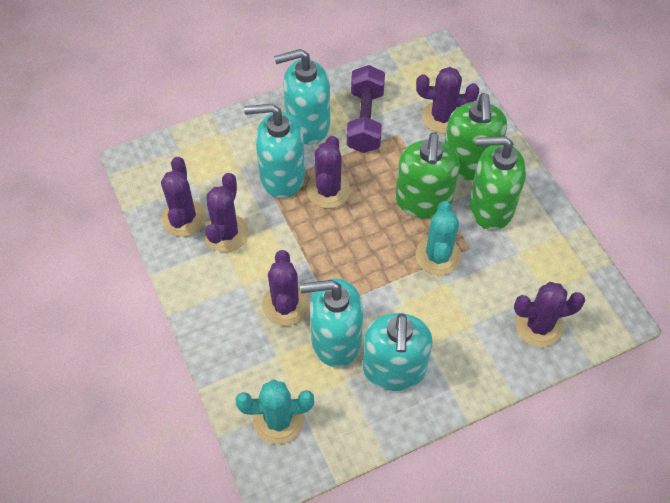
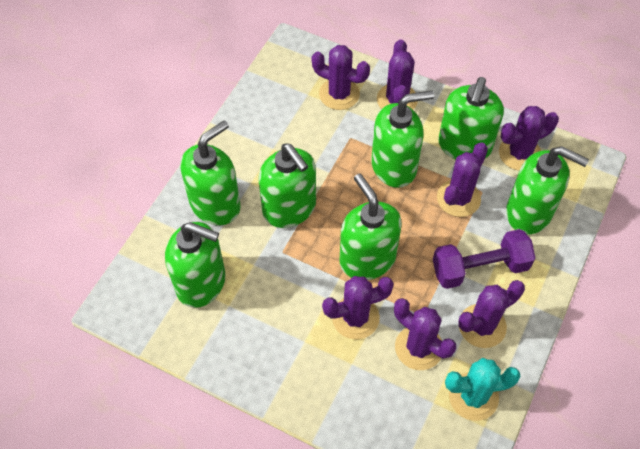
green soap dispenser: 3 -> 7
purple cactus: 6 -> 7
turquoise cactus: 2 -> 1
turquoise soap dispenser: 4 -> 0

